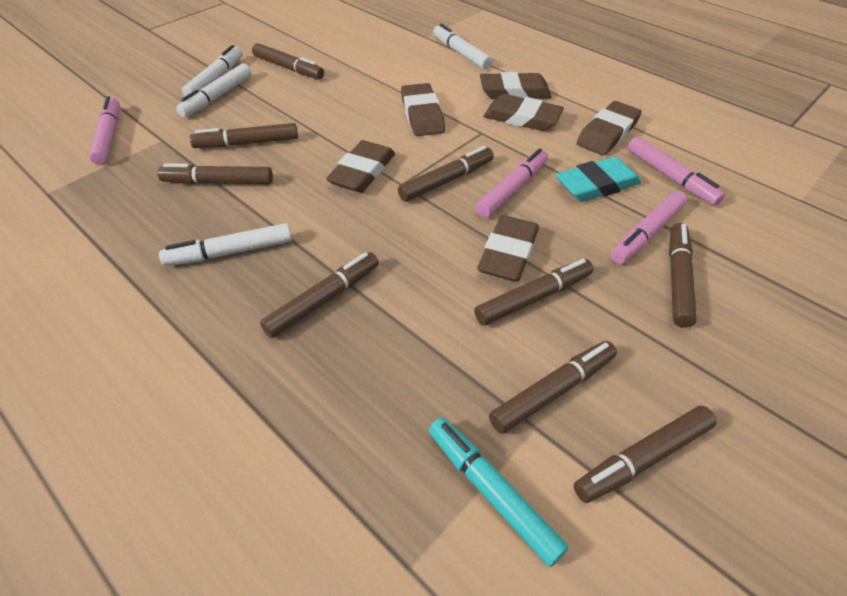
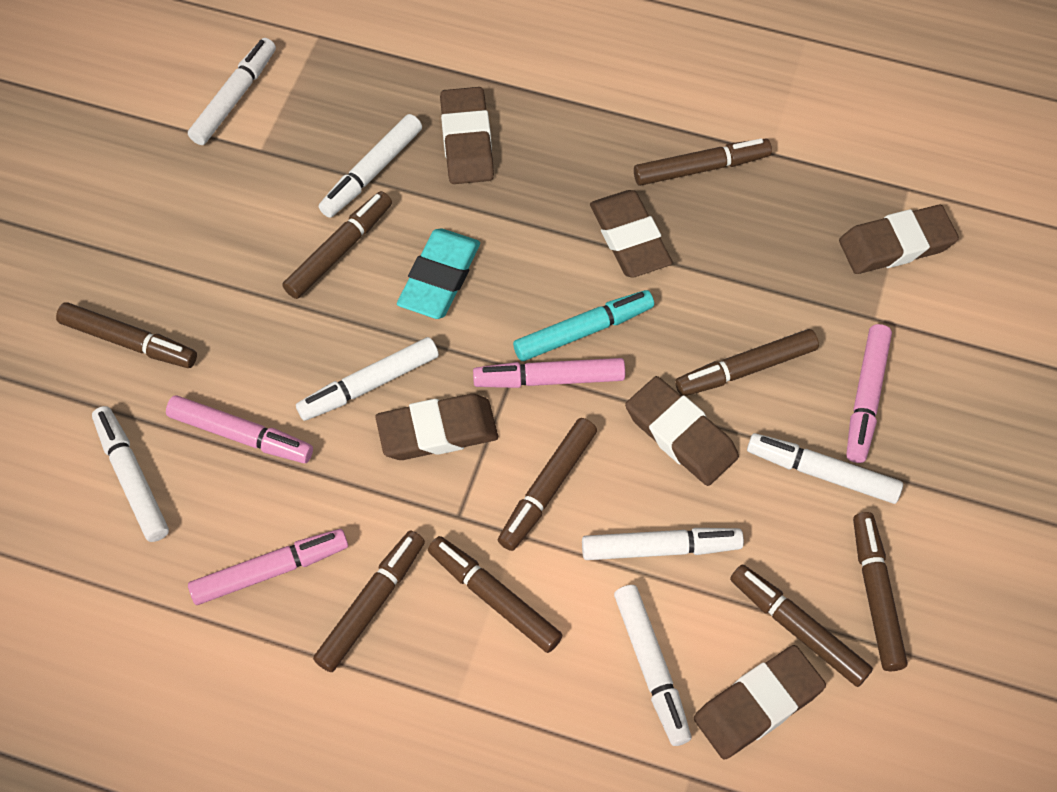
white marker: 4 -> 7

